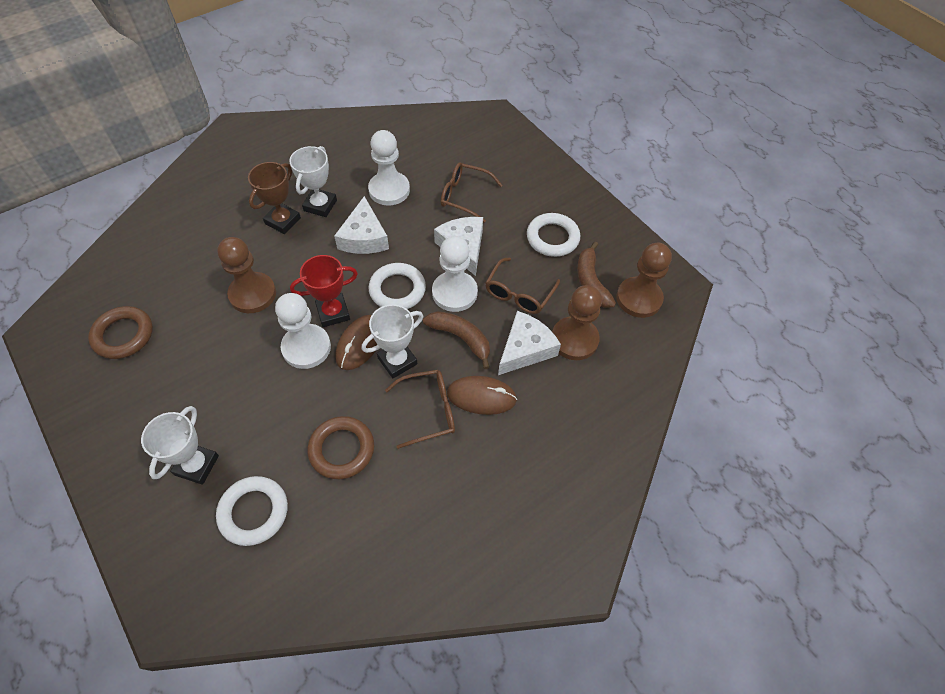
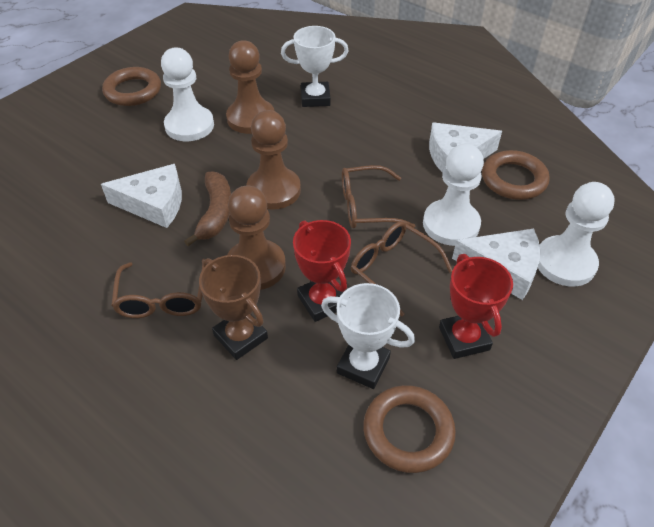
brown banana: 2 -> 1
brown mouse: 2 -> 0
brown ring: 2 -> 3
red trophy: 1 -> 2
white ring: 3 -> 0
white trophy: 3 -> 2

